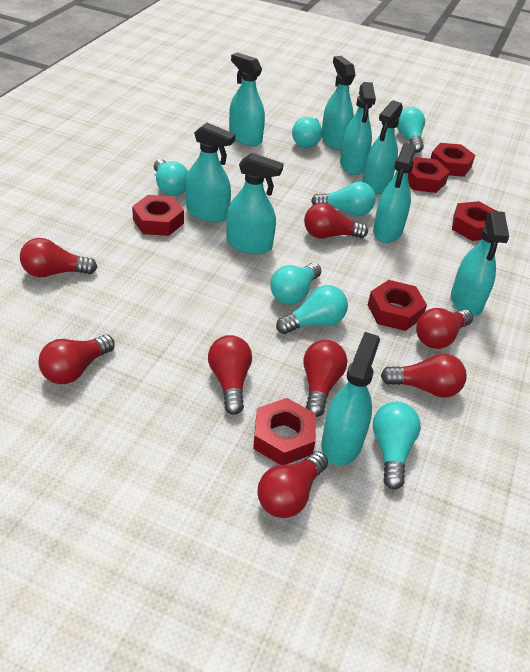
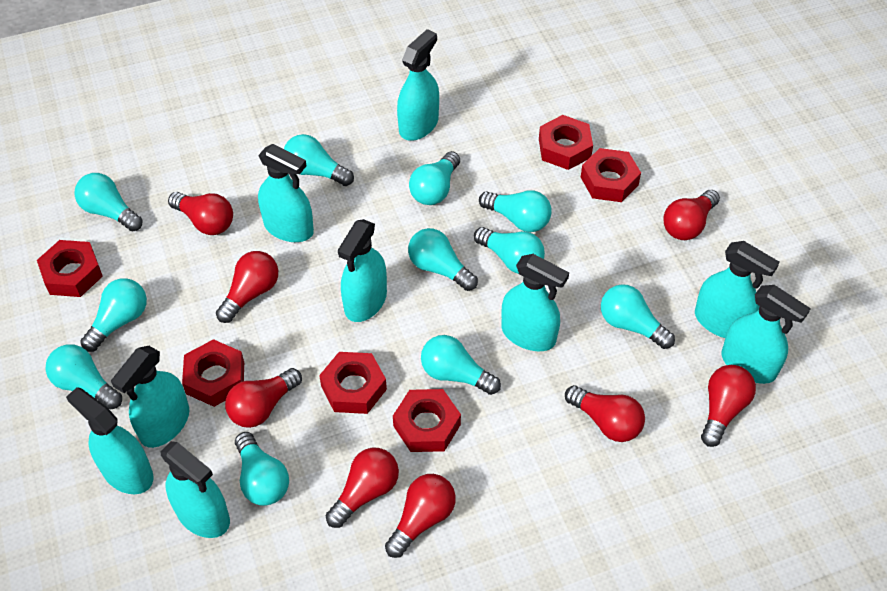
turquoise light bulb: 7 -> 11

